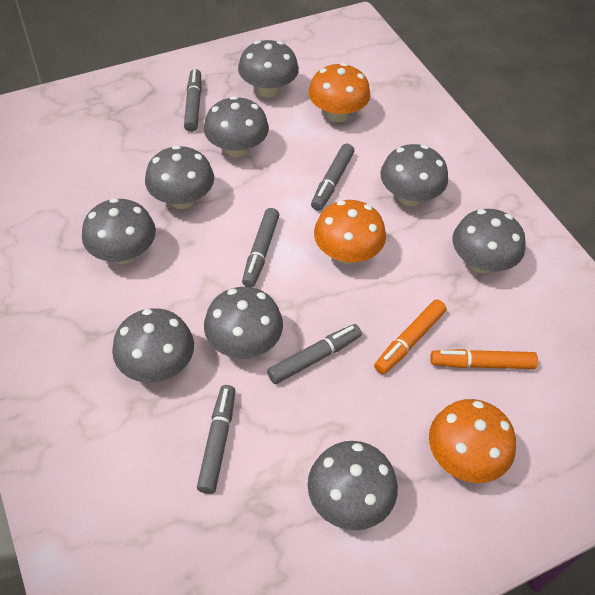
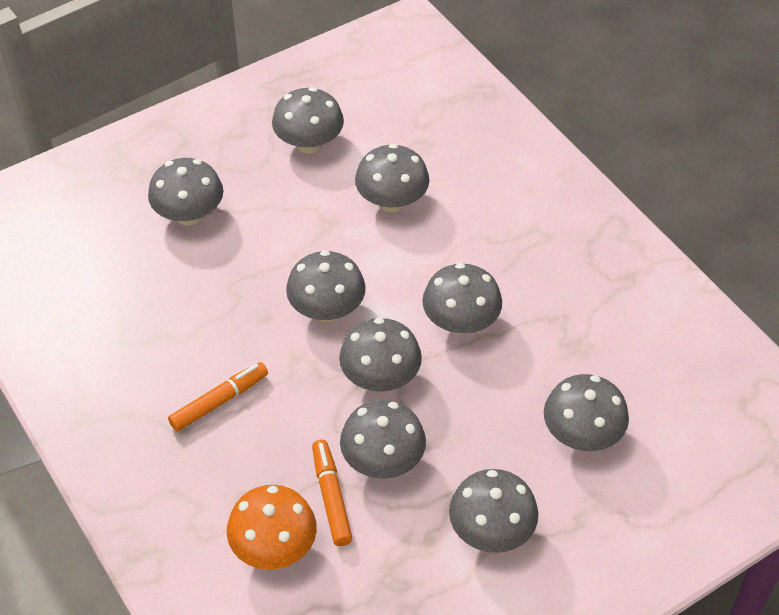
grey marker: 5 -> 0
orange mushroom: 3 -> 1

